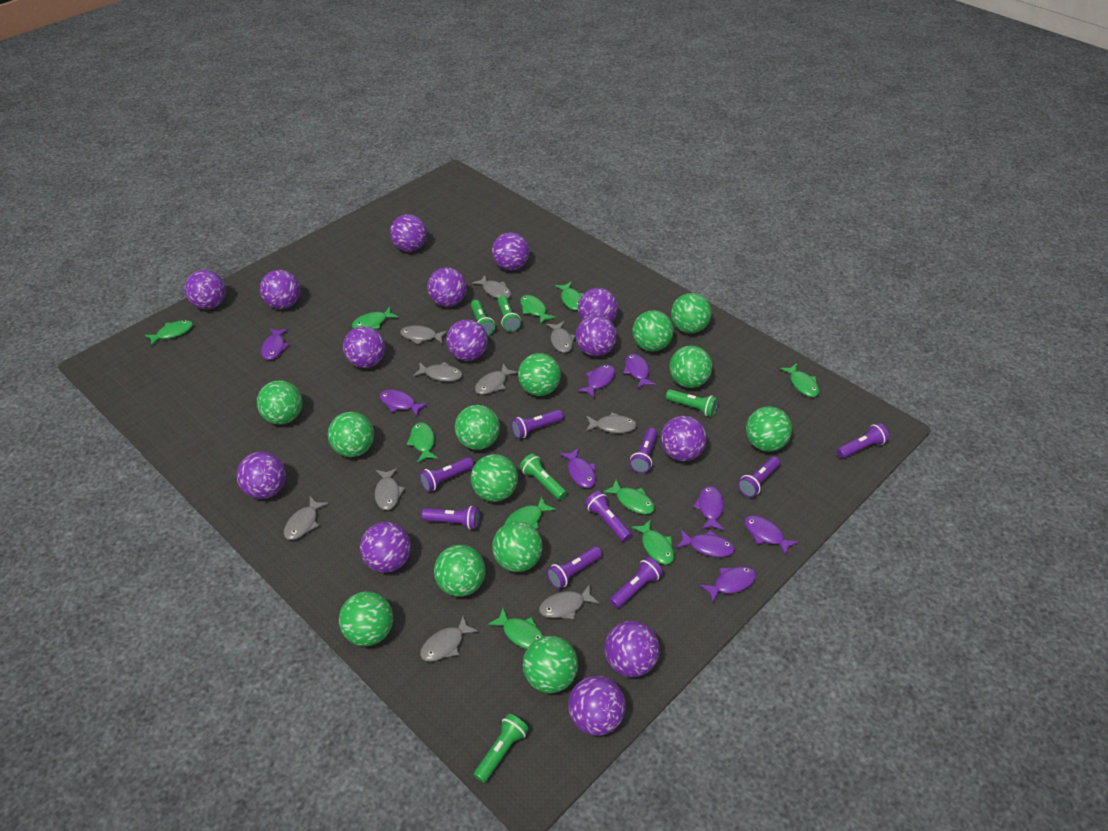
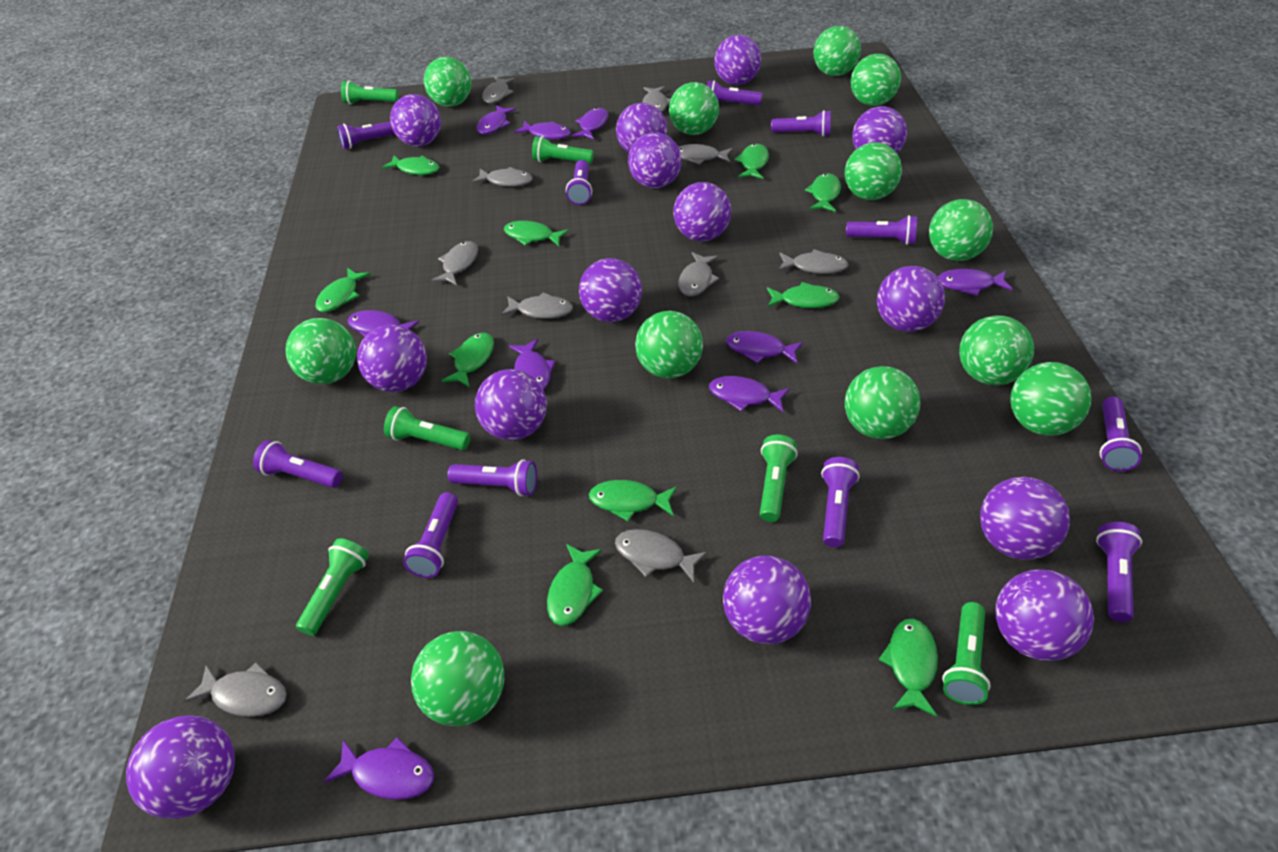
green ball: 13 -> 12
green flashlight: 5 -> 6
purple flashlight: 9 -> 11

